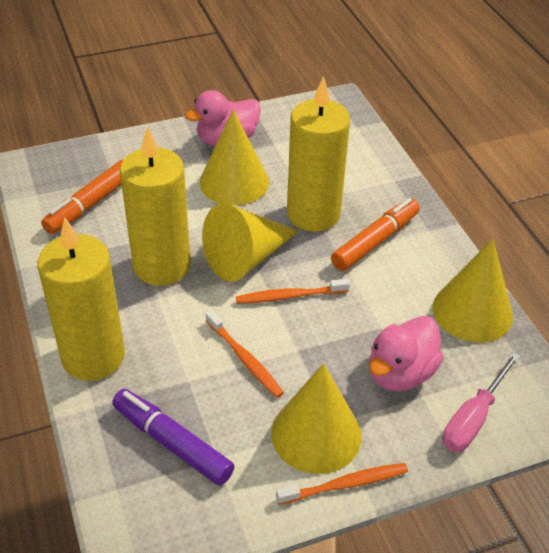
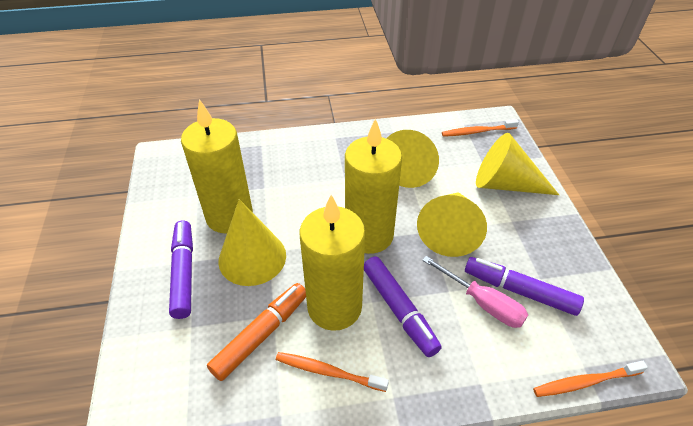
orange marker: 2 -> 1
pink duck: 2 -> 0
purple marker: 1 -> 3

